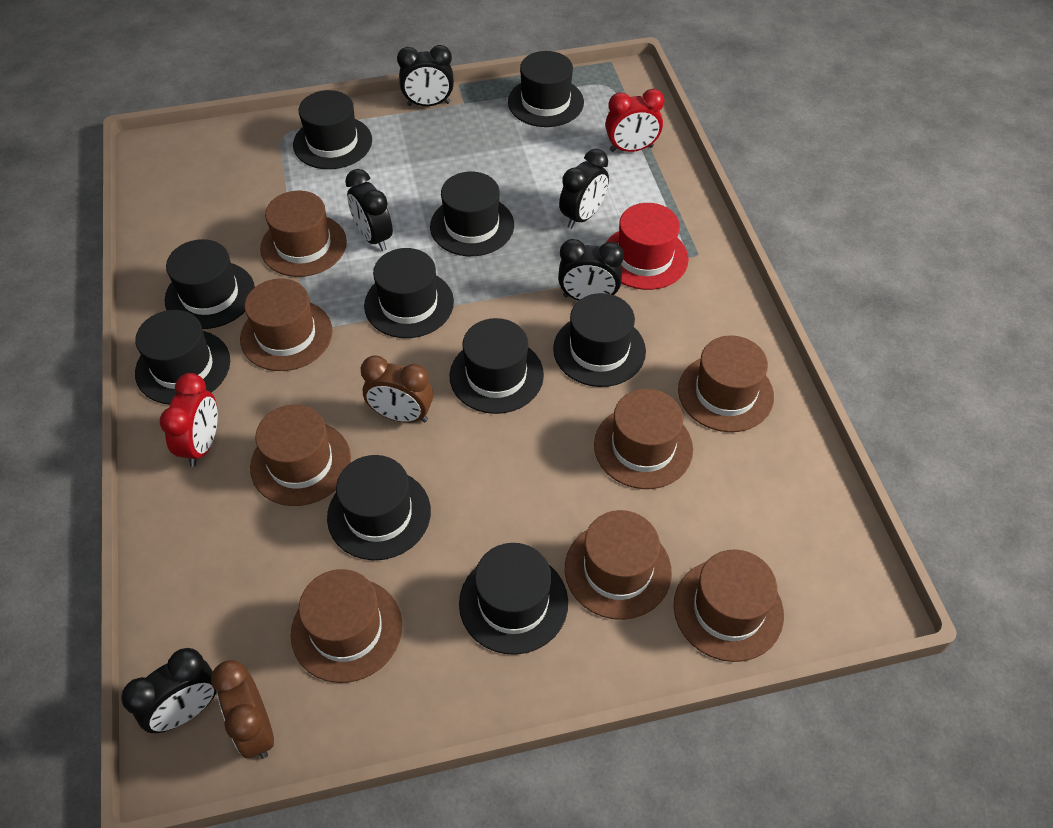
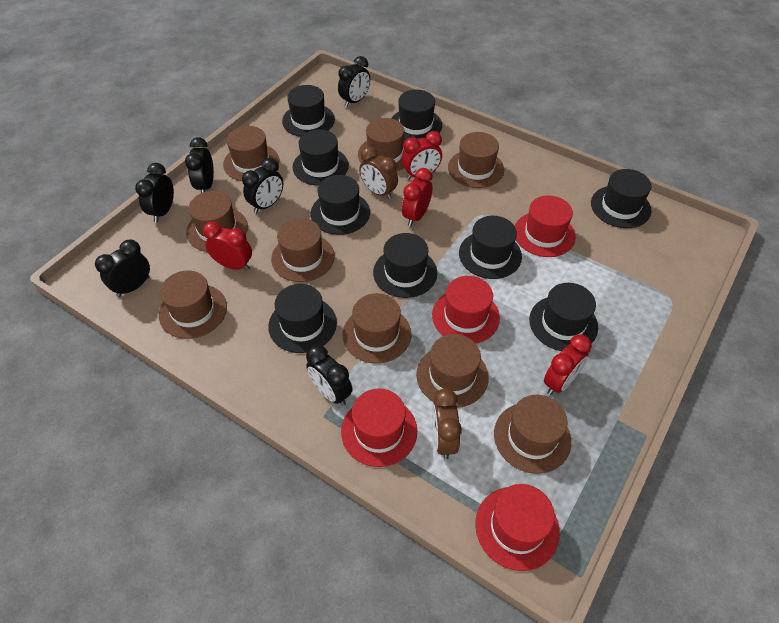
black clock: 5 -> 6
black hat: 10 -> 9
brown hat: 8 -> 9
red clock: 2 -> 4
red hat: 1 -> 4

